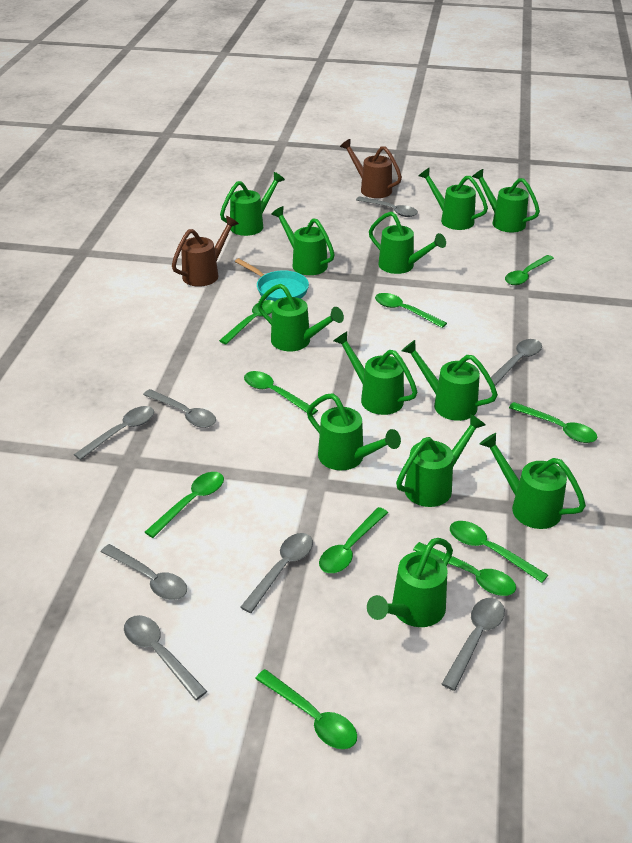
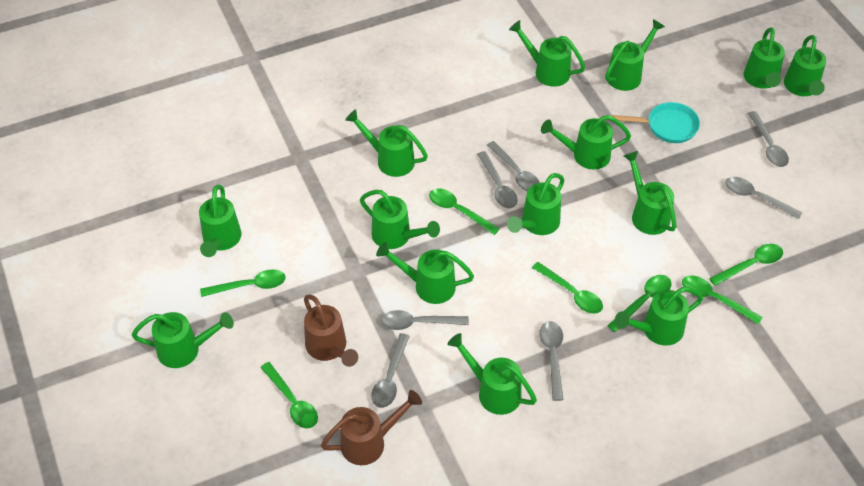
green spoon: 10 -> 7
green watering can: 12 -> 14
grey spoon: 8 -> 7

